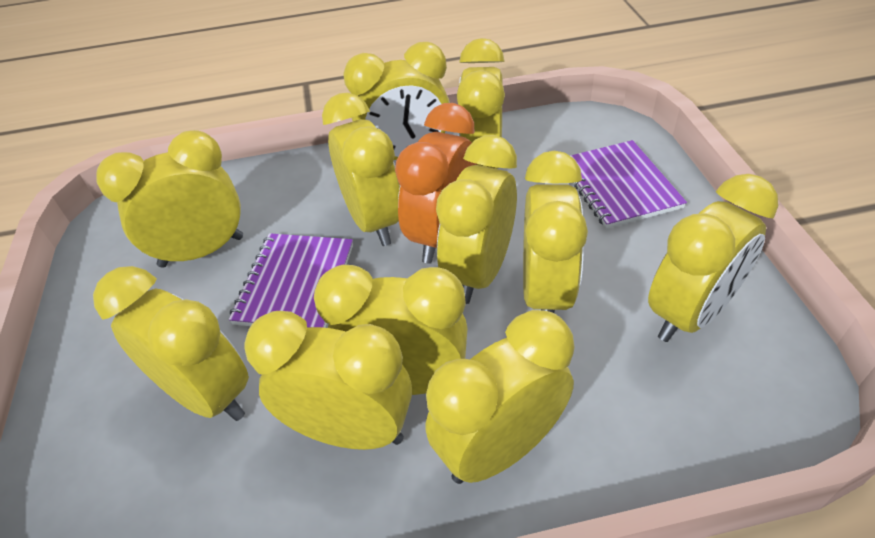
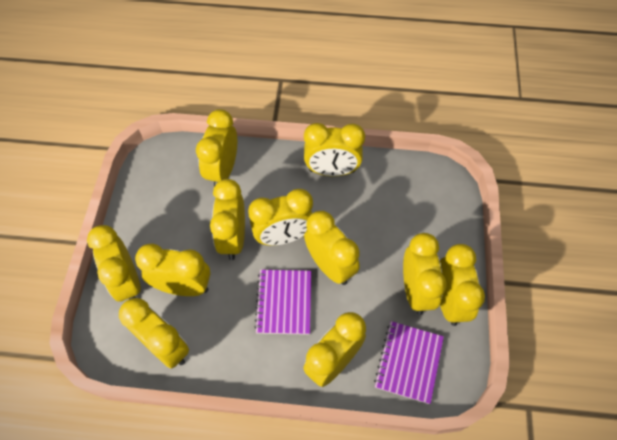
orange clock: 1 -> 0

